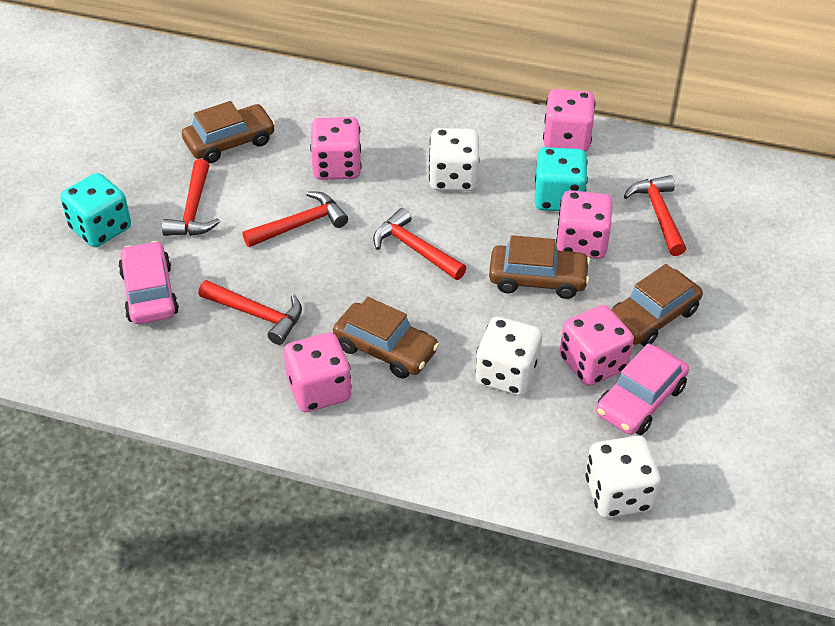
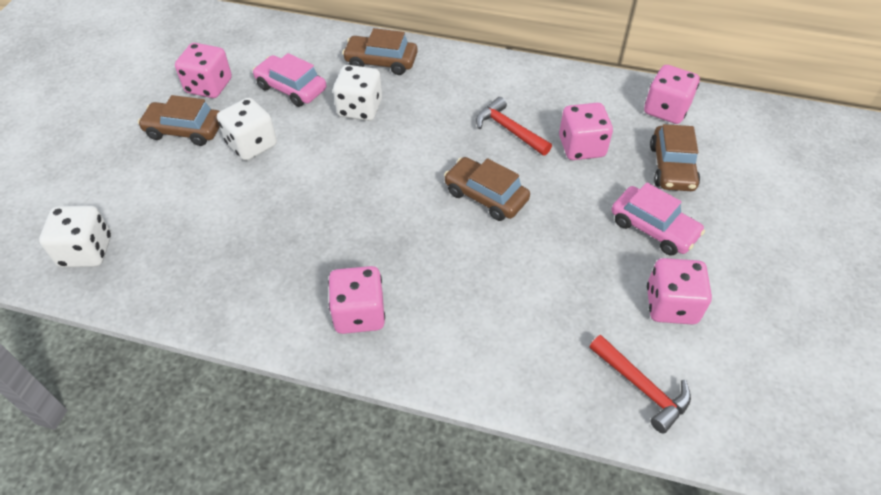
red hammer: 5 -> 2
turquoise dice: 2 -> 0

